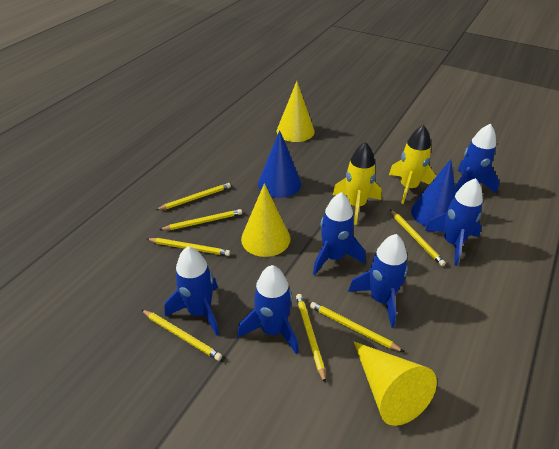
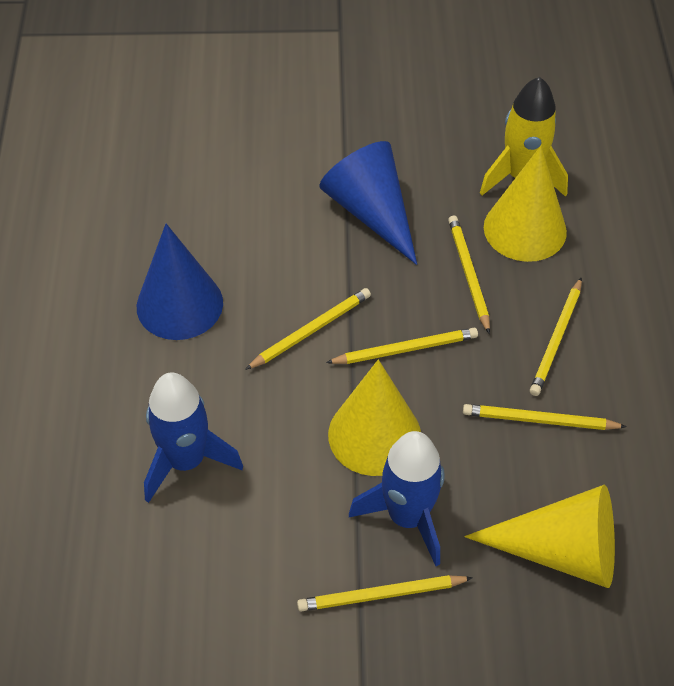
blue rocket: 6 -> 2
yellow pencil: 7 -> 6
yellow rocket: 2 -> 1

